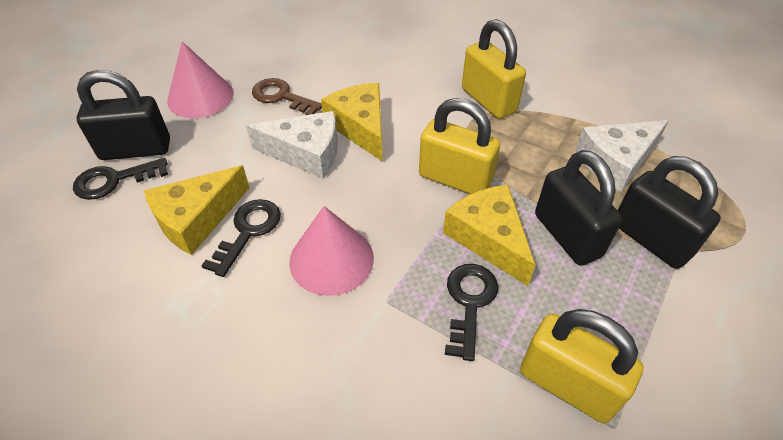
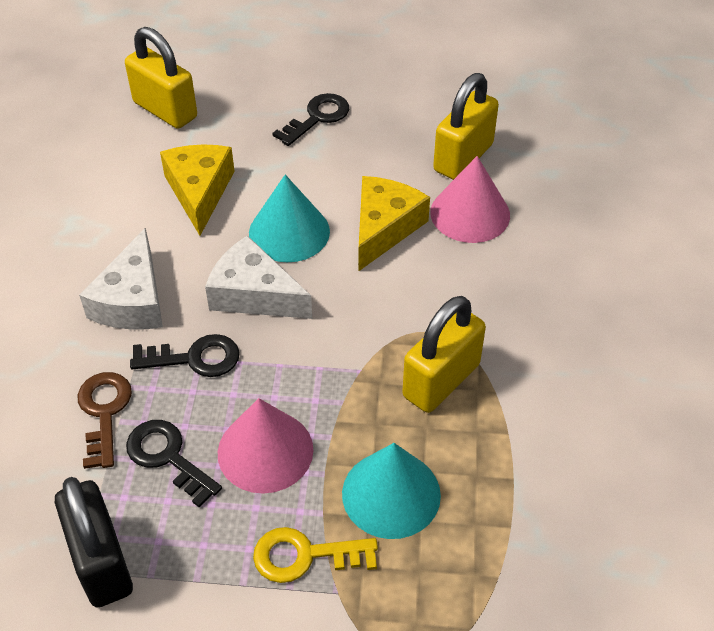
black padlock: 3 -> 1
turquoise cone: 0 -> 2
yellow cheese: 3 -> 2
yellow key: 0 -> 1

